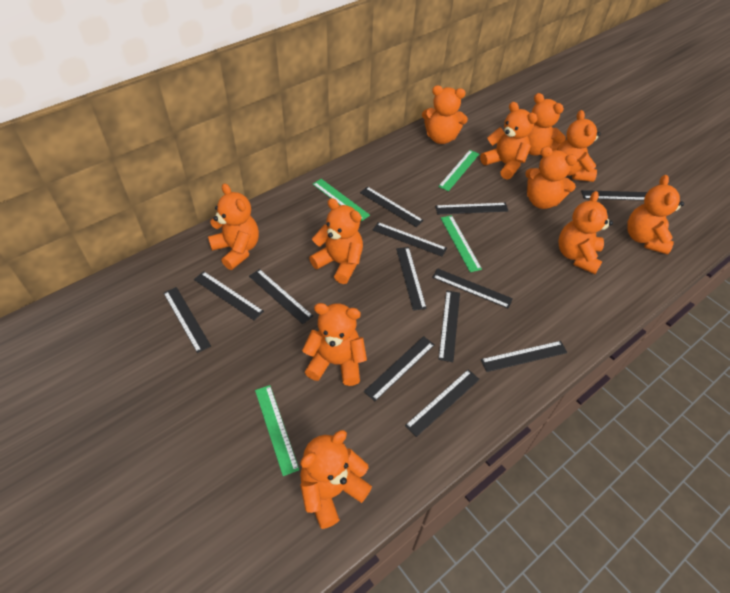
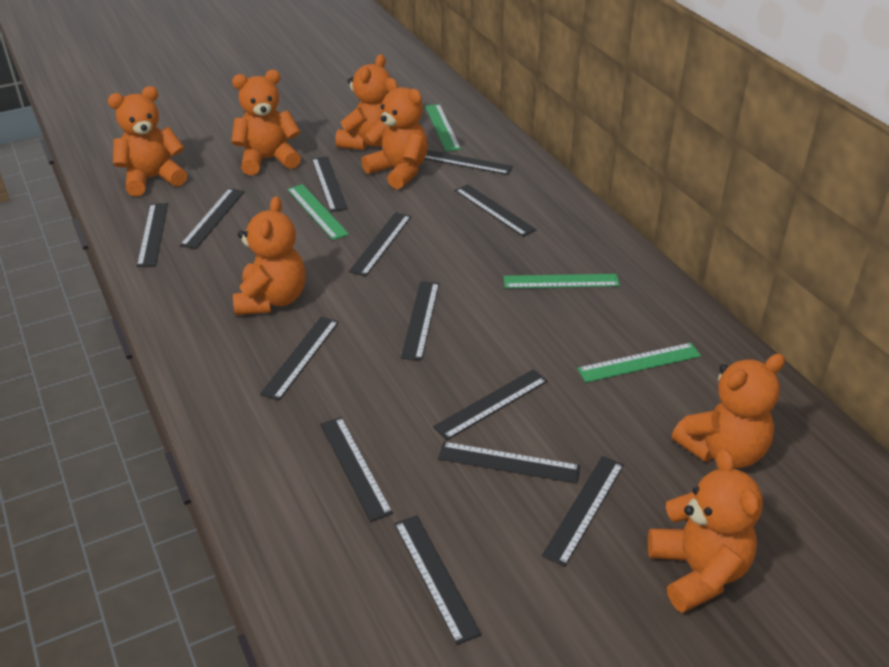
orange teddy bear: 11 -> 7

